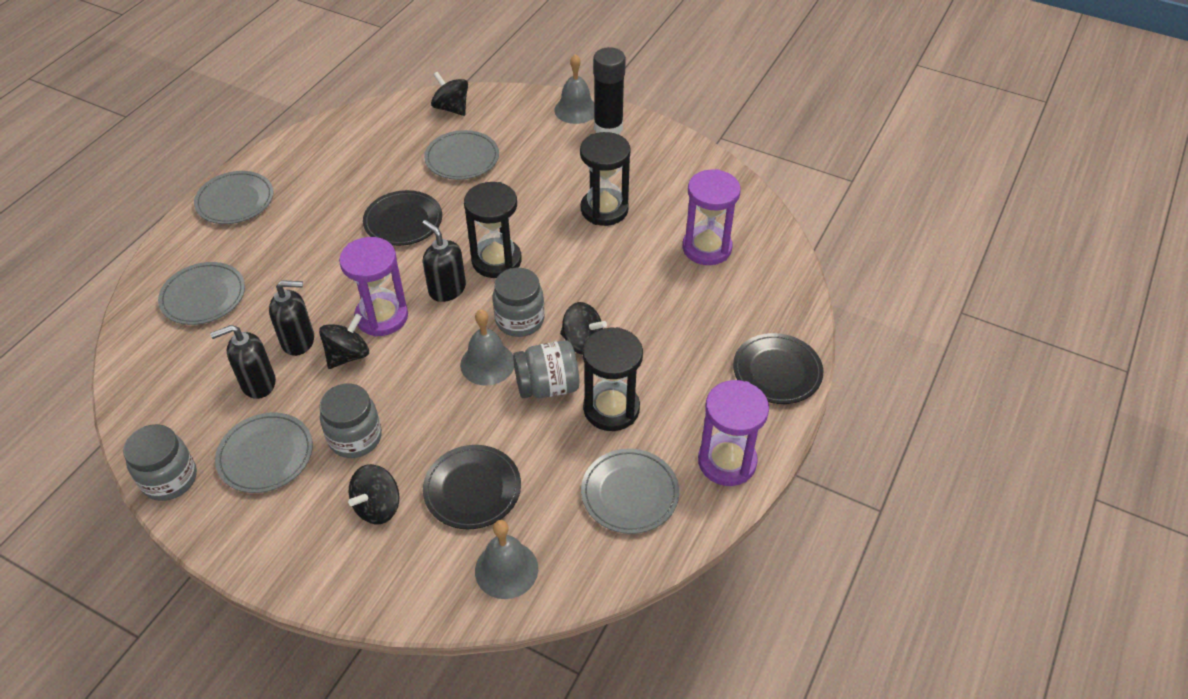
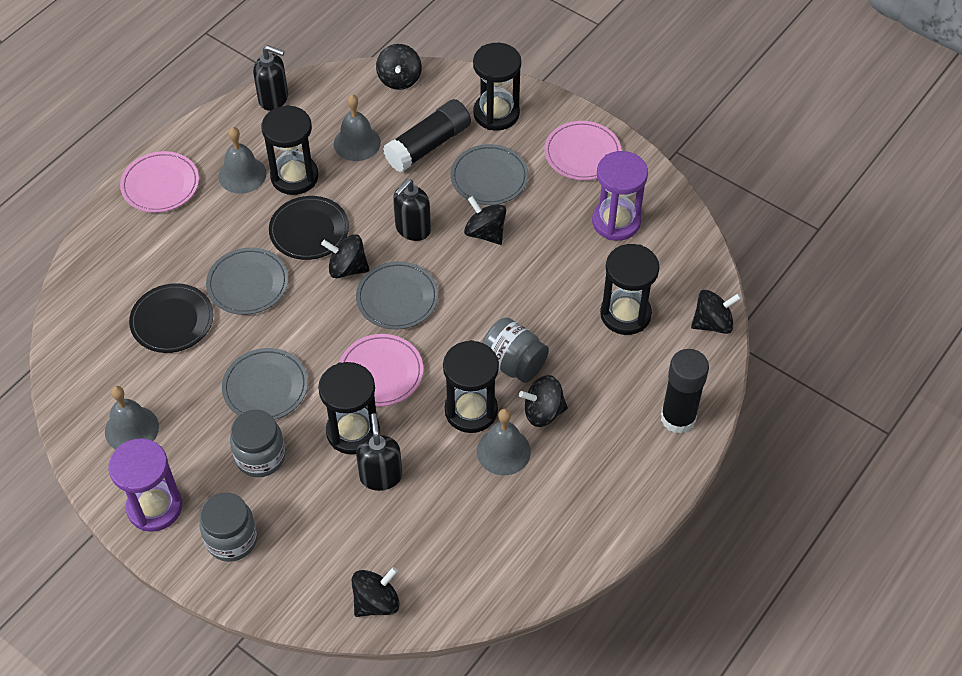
black glue stick: 1 -> 2
black hourglass: 3 -> 5
black plate: 3 -> 2
black spinning top: 4 -> 6
grey bell: 3 -> 4
grey jar: 4 -> 3
grey plate: 5 -> 4
pink plate: 0 -> 3
purple hourglass: 3 -> 2

